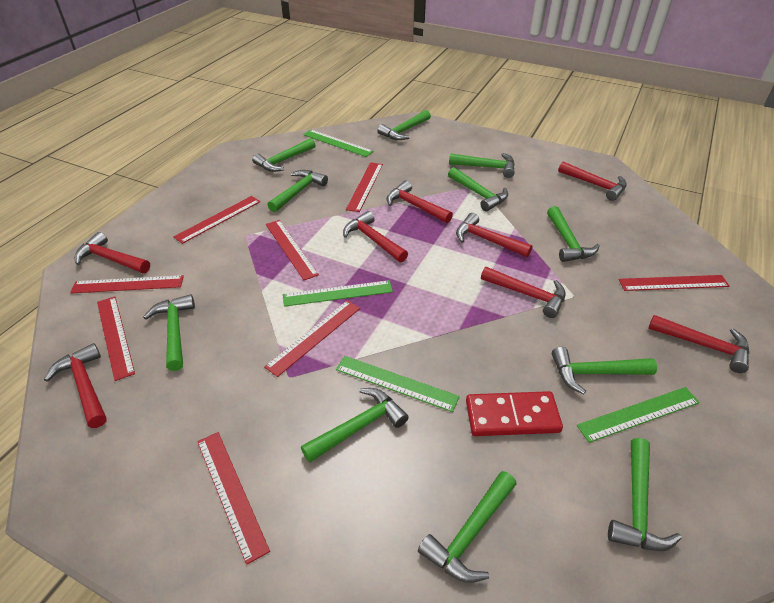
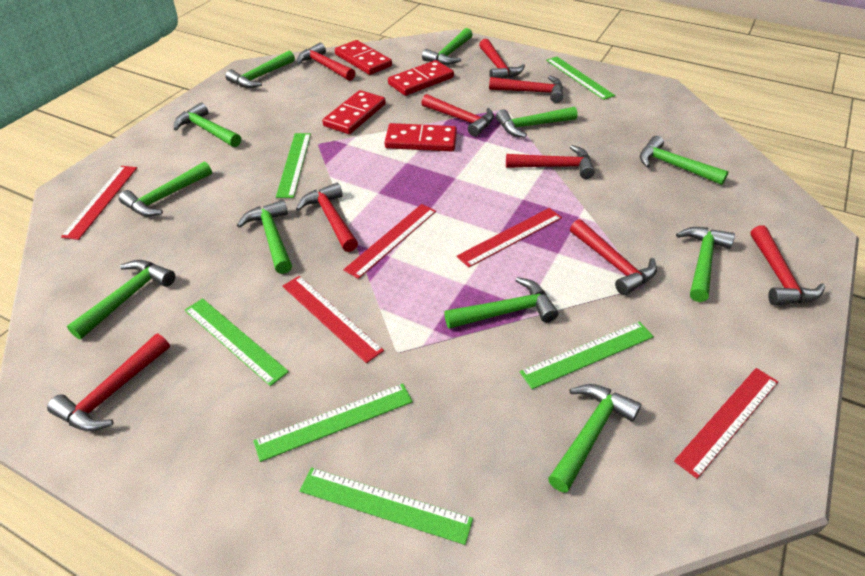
green ruler: 4 -> 6
red domino: 1 -> 4
red hammer: 8 -> 9
red ruler: 8 -> 5

